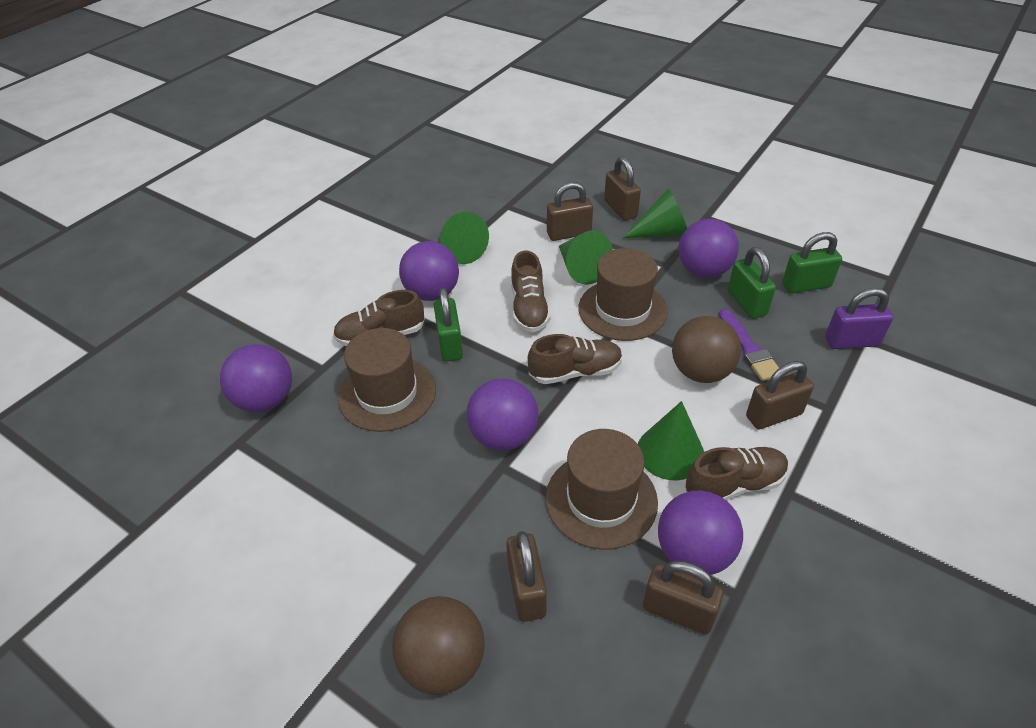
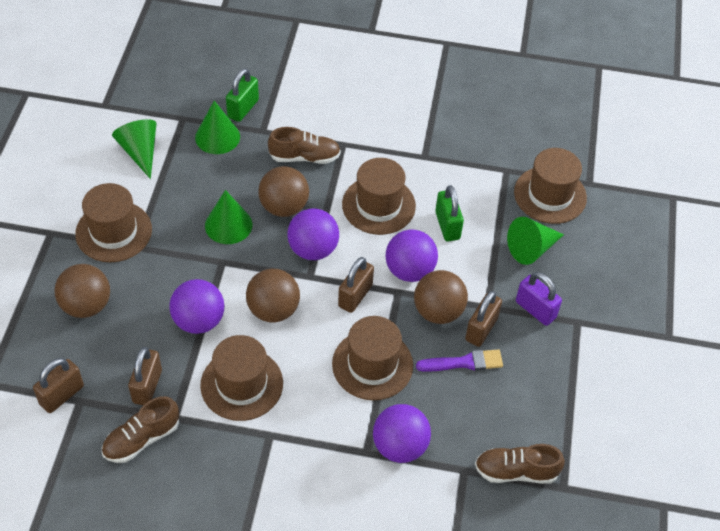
brown ball: 2 -> 4
brown hat: 3 -> 5
brown padlock: 5 -> 4
brown shoe: 4 -> 3
green padlock: 3 -> 2
purple ball: 5 -> 4

